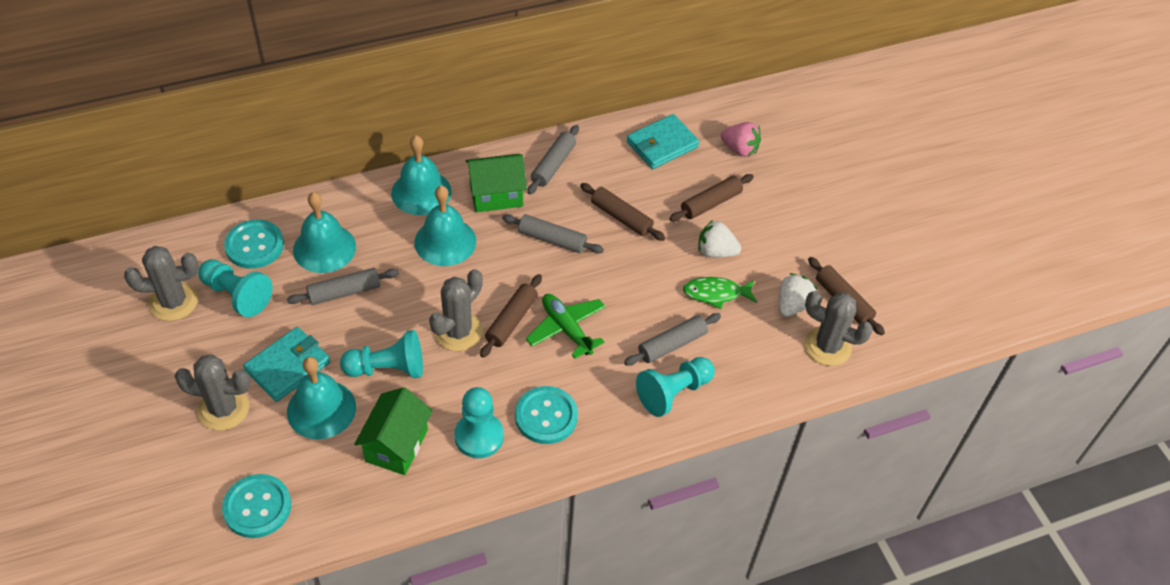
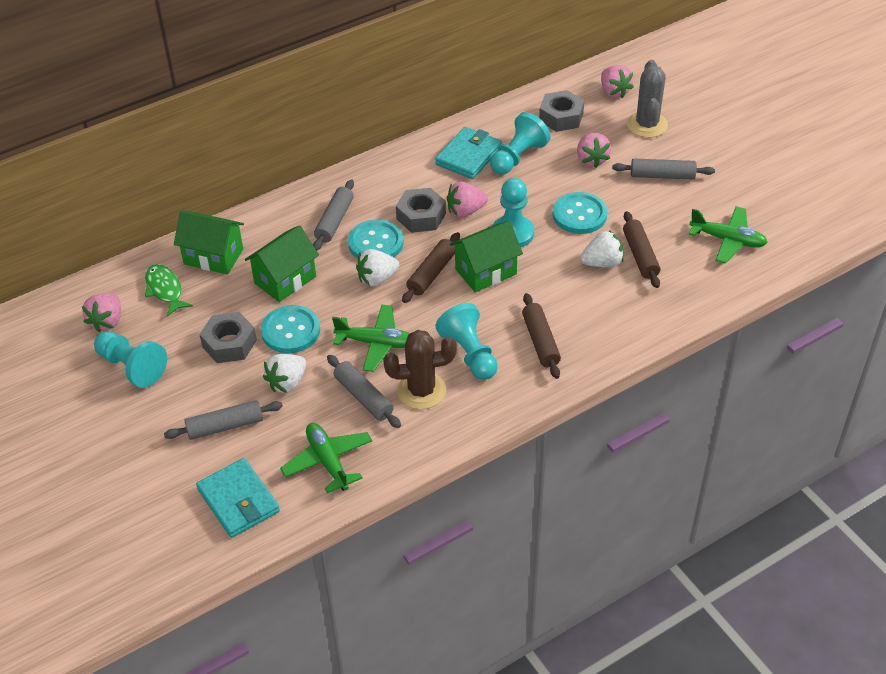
brown cactus: 0 -> 1
brown rolling pin: 4 -> 3
green house: 2 -> 3
green plane: 1 -> 3
grey cactus: 4 -> 1
grey nut: 0 -> 3
pink strawberry: 1 -> 4
turquoise bell: 4 -> 0
white strawberry: 2 -> 3

